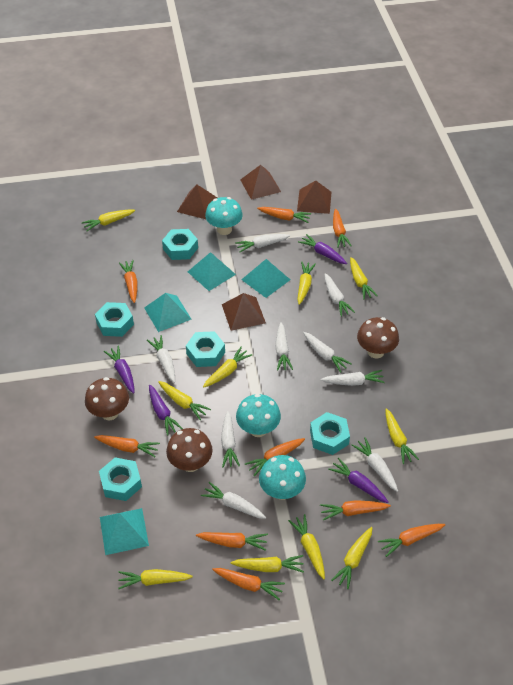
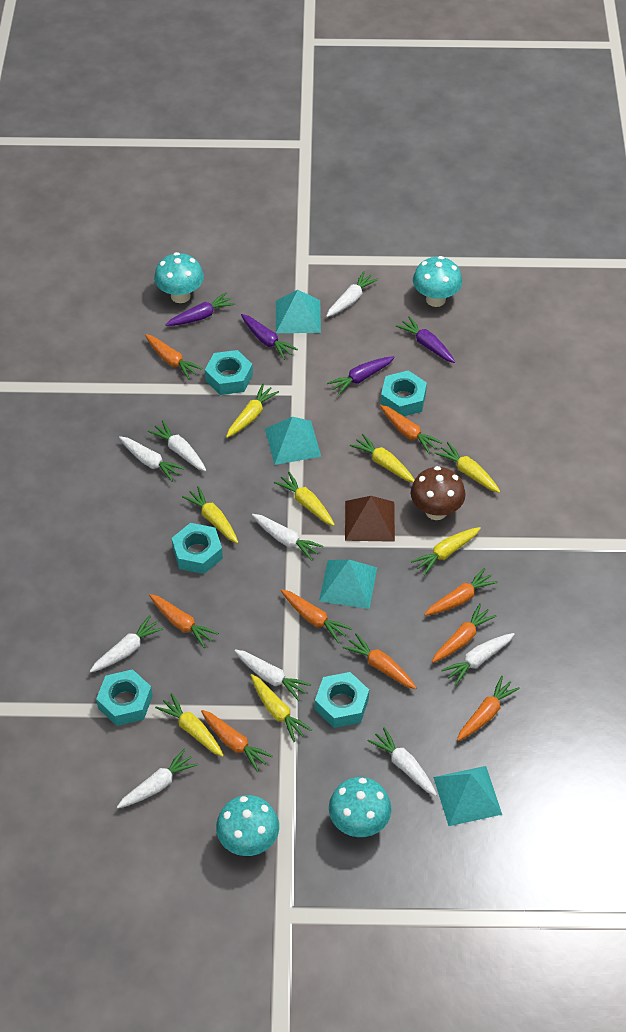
brown mushroom: 3 -> 1
brown pyramid: 4 -> 1
turquoise mushroom: 3 -> 4
yellow carrot: 10 -> 8

